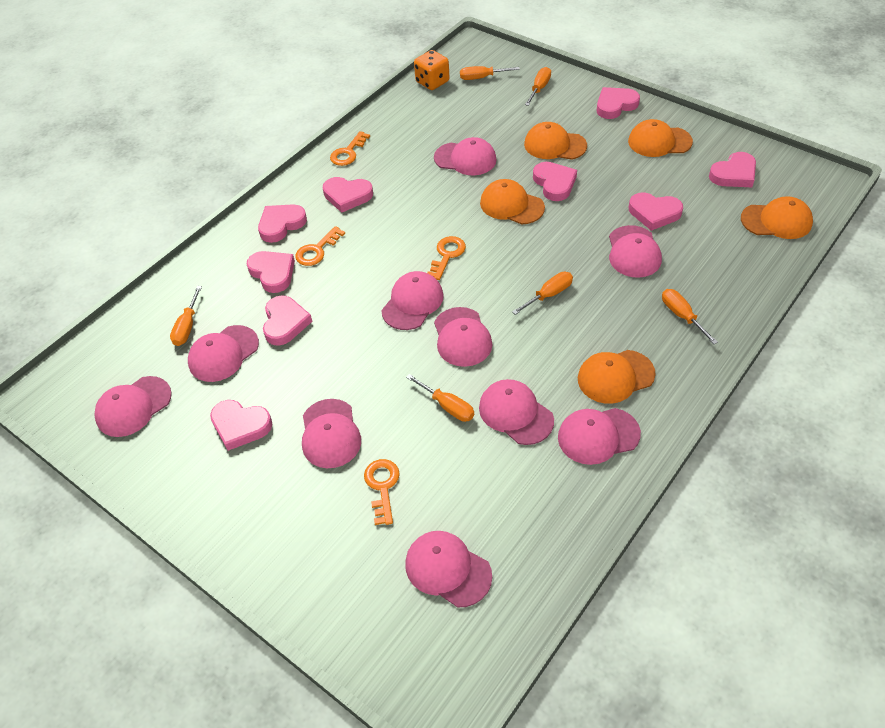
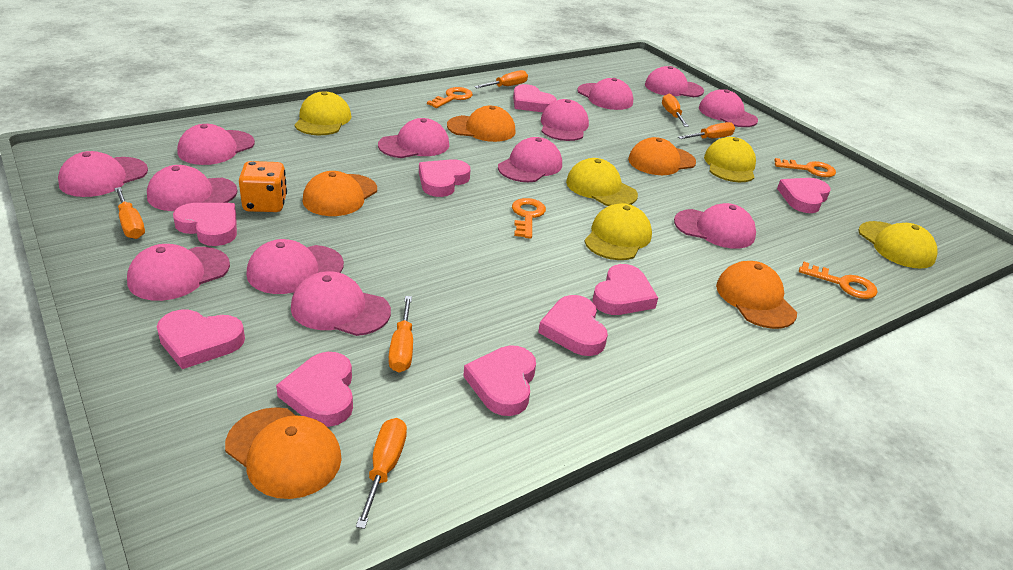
pink cap: 10 -> 13
yellow cap: 0 -> 5

